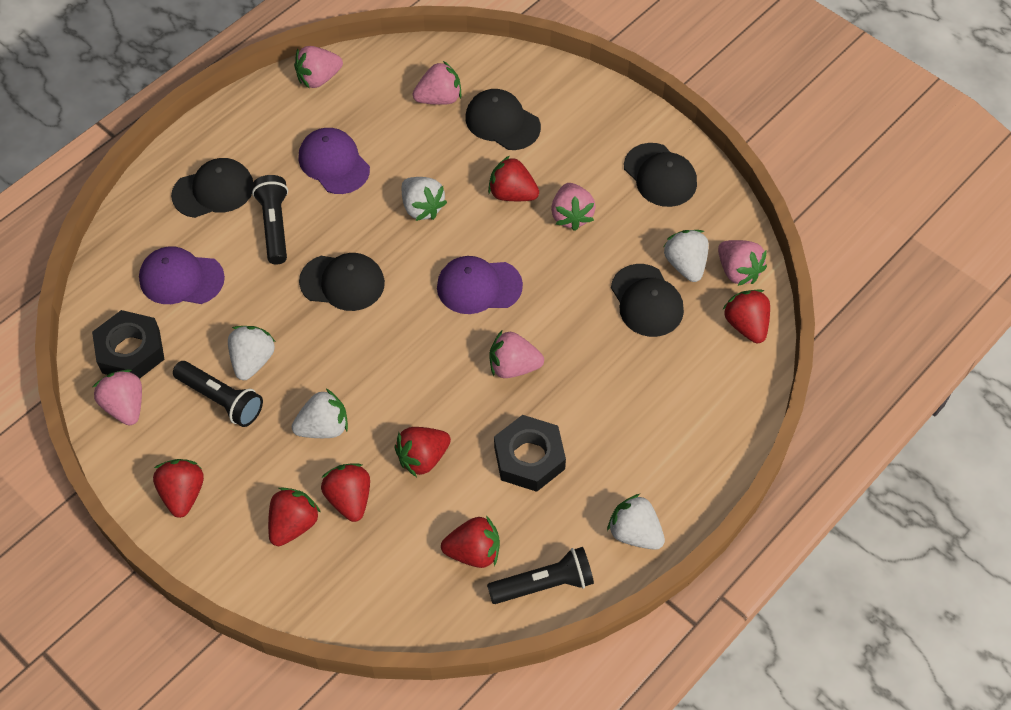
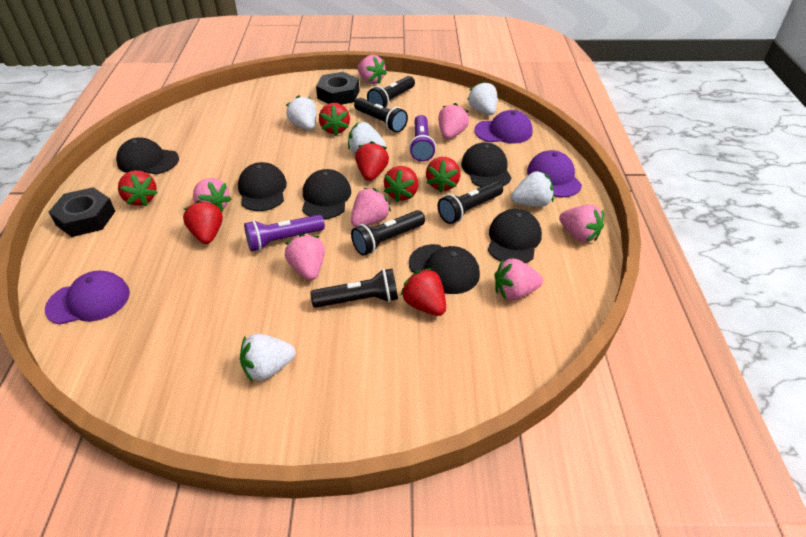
black cap: 5 -> 6
black flashlight: 3 -> 5
pink strawberry: 6 -> 7
purple flashlight: 0 -> 2

